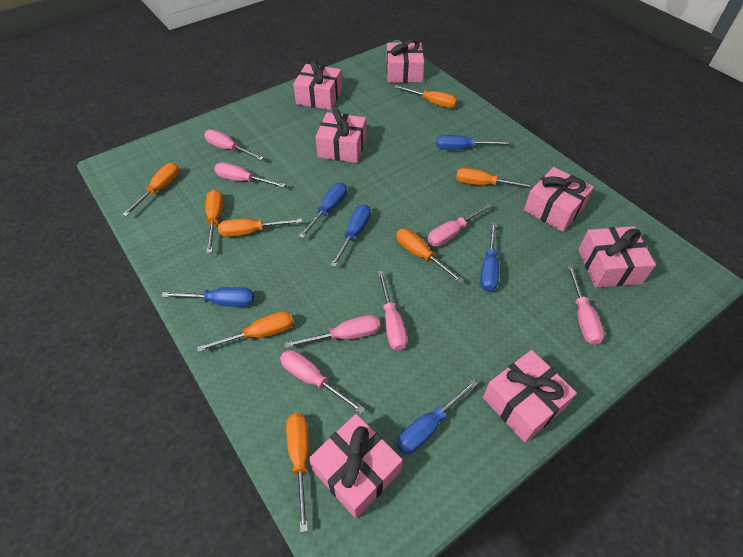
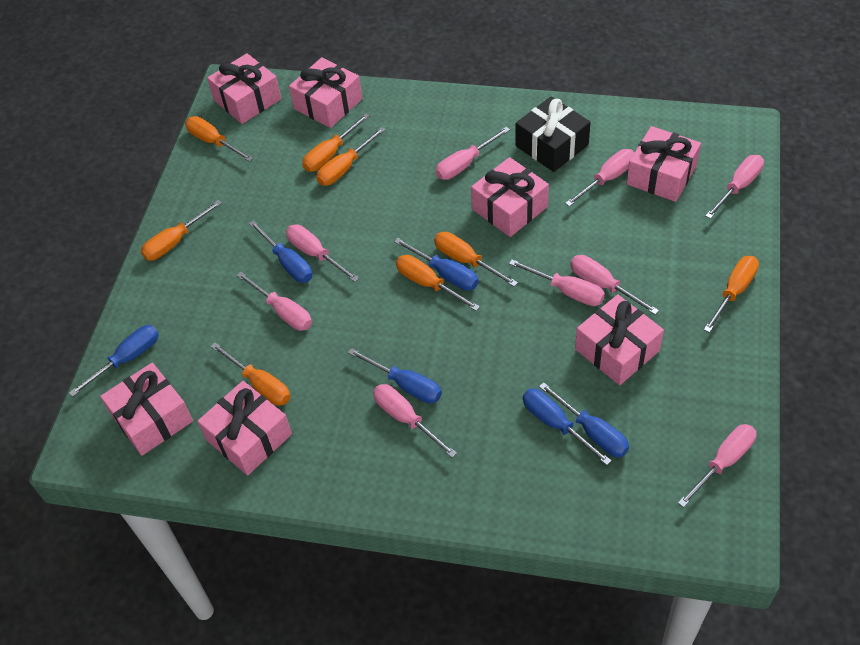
black gift: 0 -> 1
pink screwdriver: 7 -> 9

